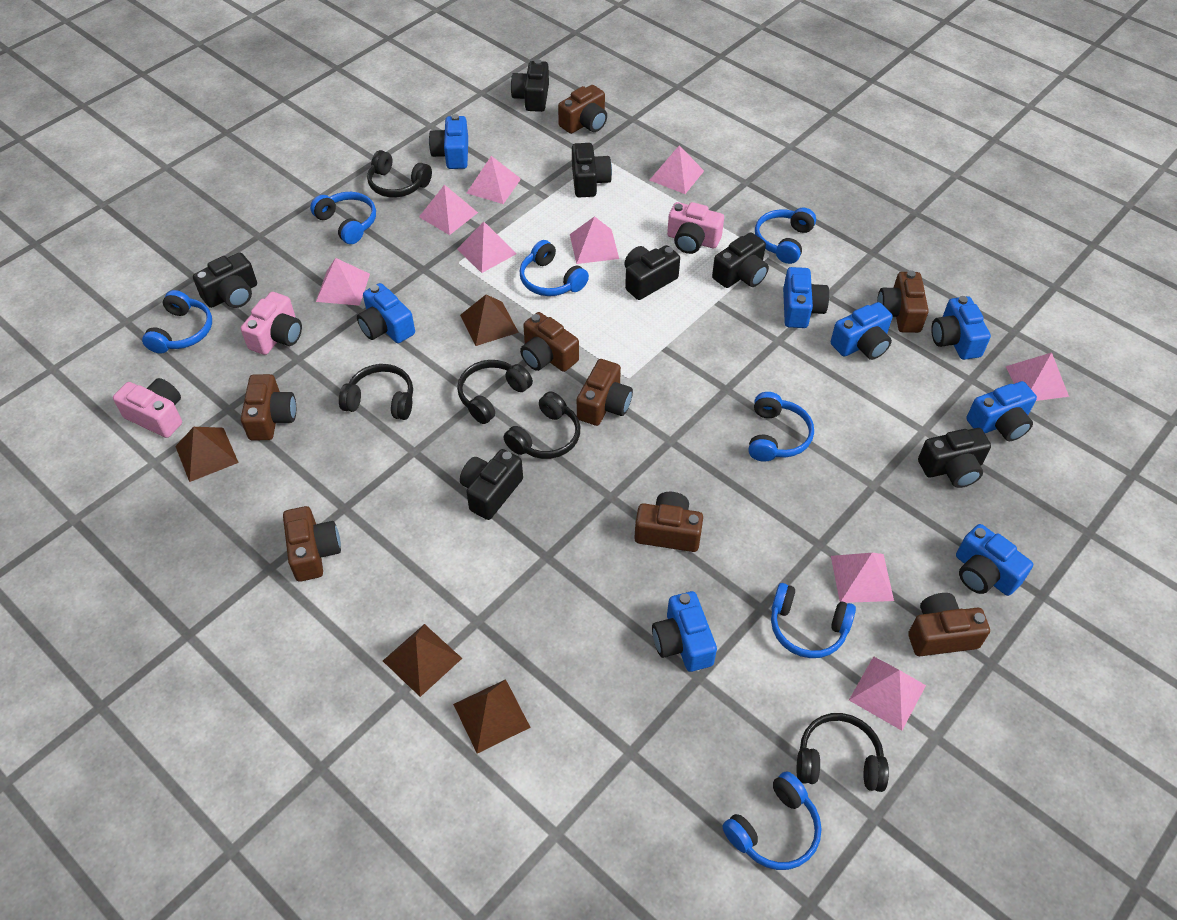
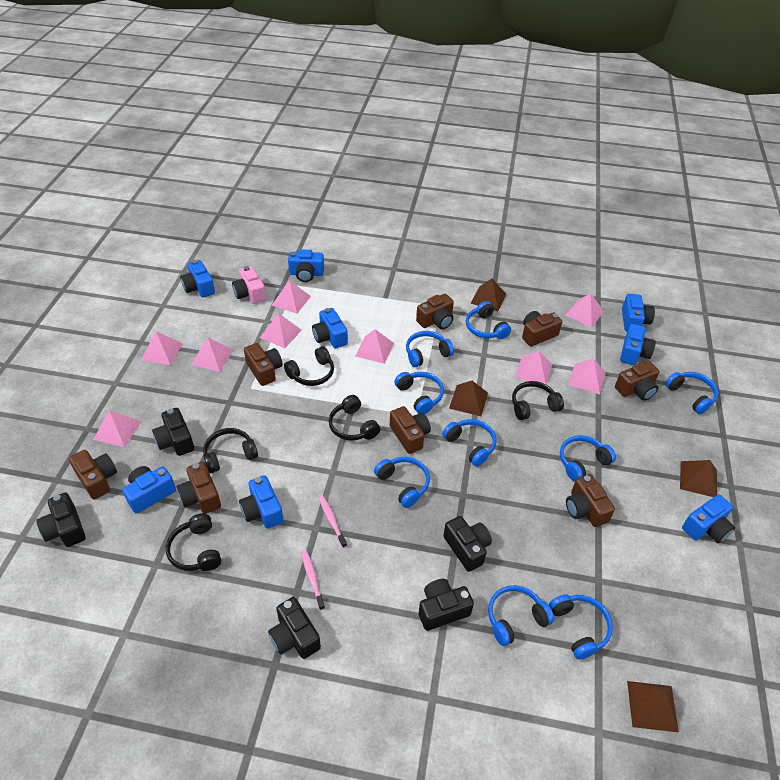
black camera: 7 -> 5
blue headphones: 7 -> 9
pink camera: 3 -> 1
pink toothbrush: 0 -> 2

